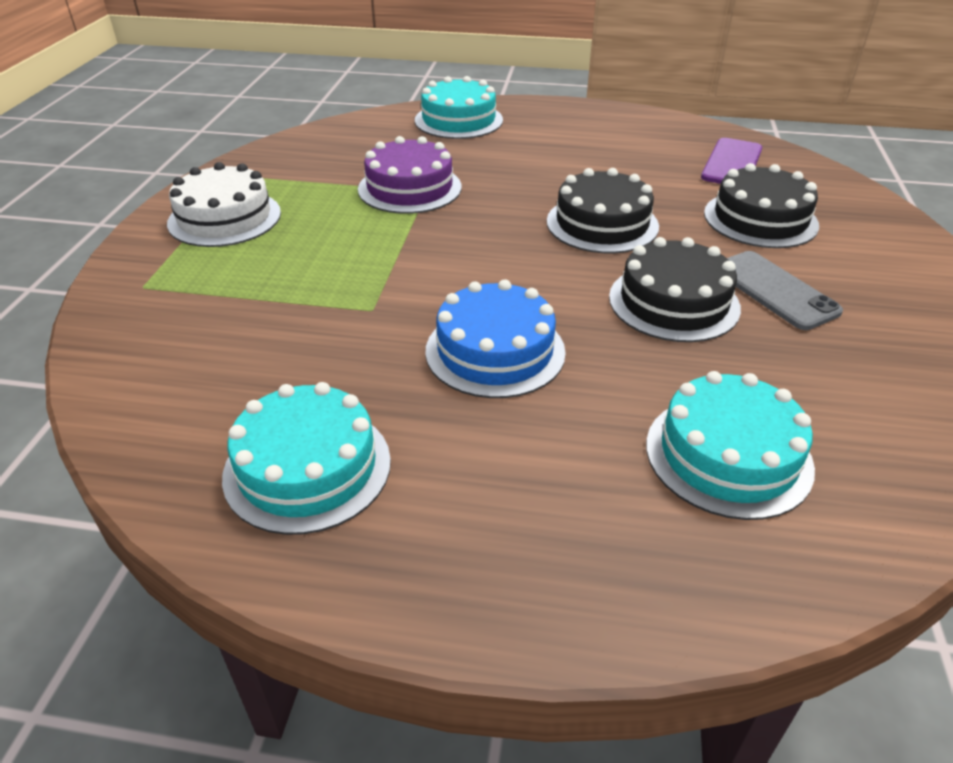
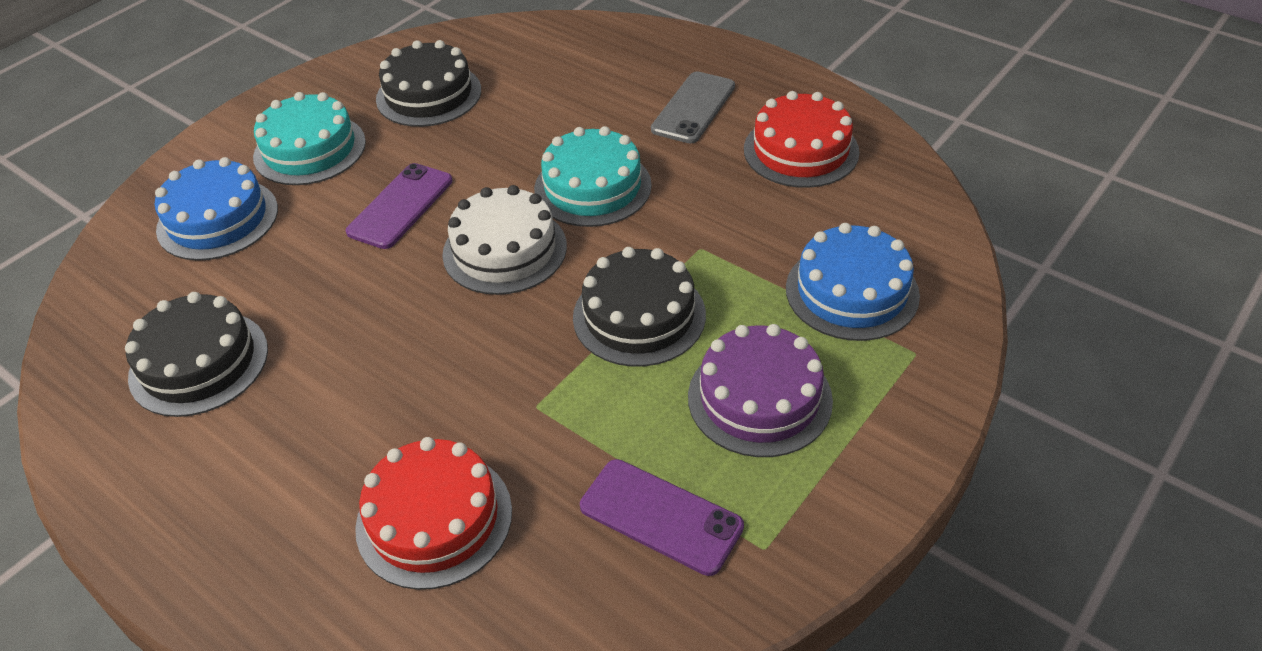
blue cake: 1 -> 2
purple phone: 1 -> 2
red cake: 0 -> 2
turquoise cake: 3 -> 2

